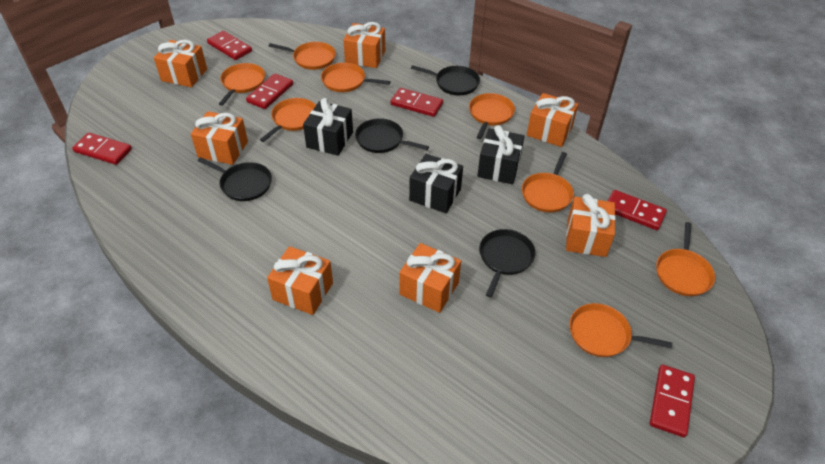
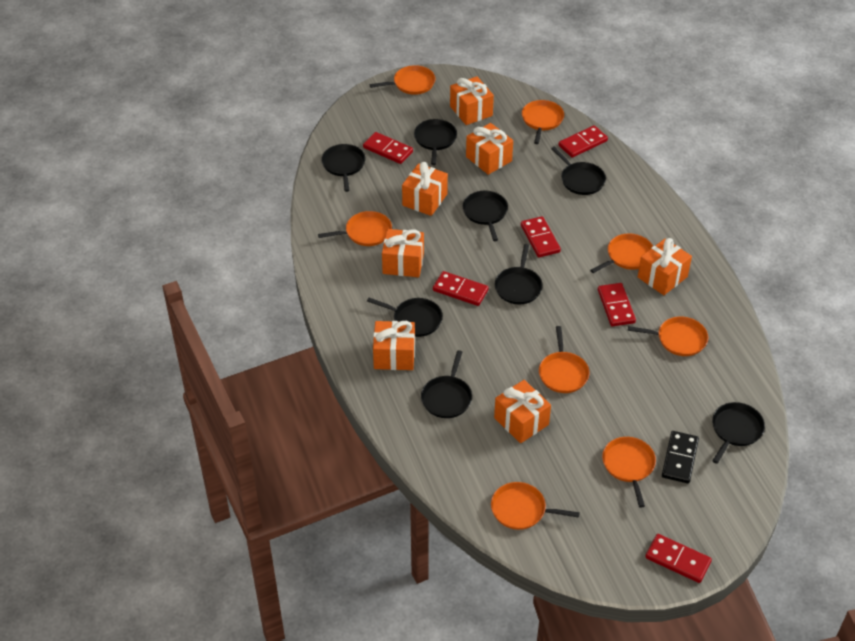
black domino: 0 -> 1
black gift: 3 -> 0
black pan: 4 -> 8

